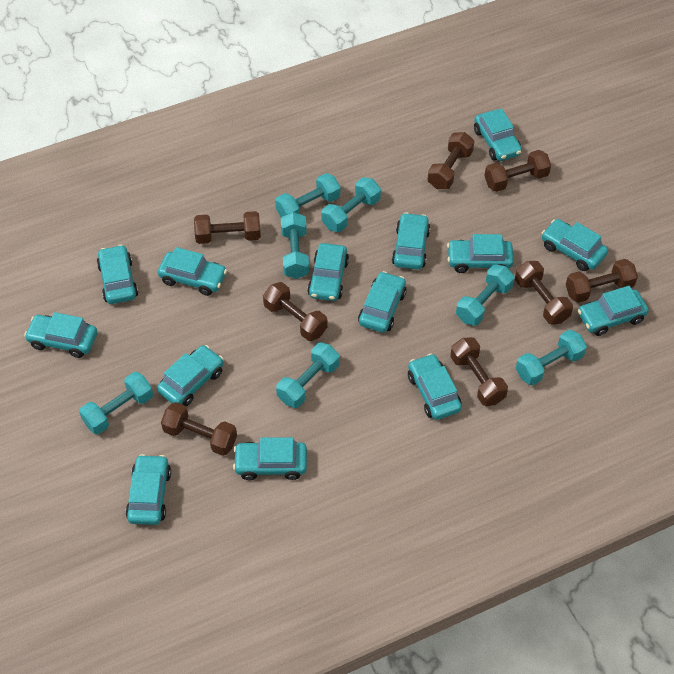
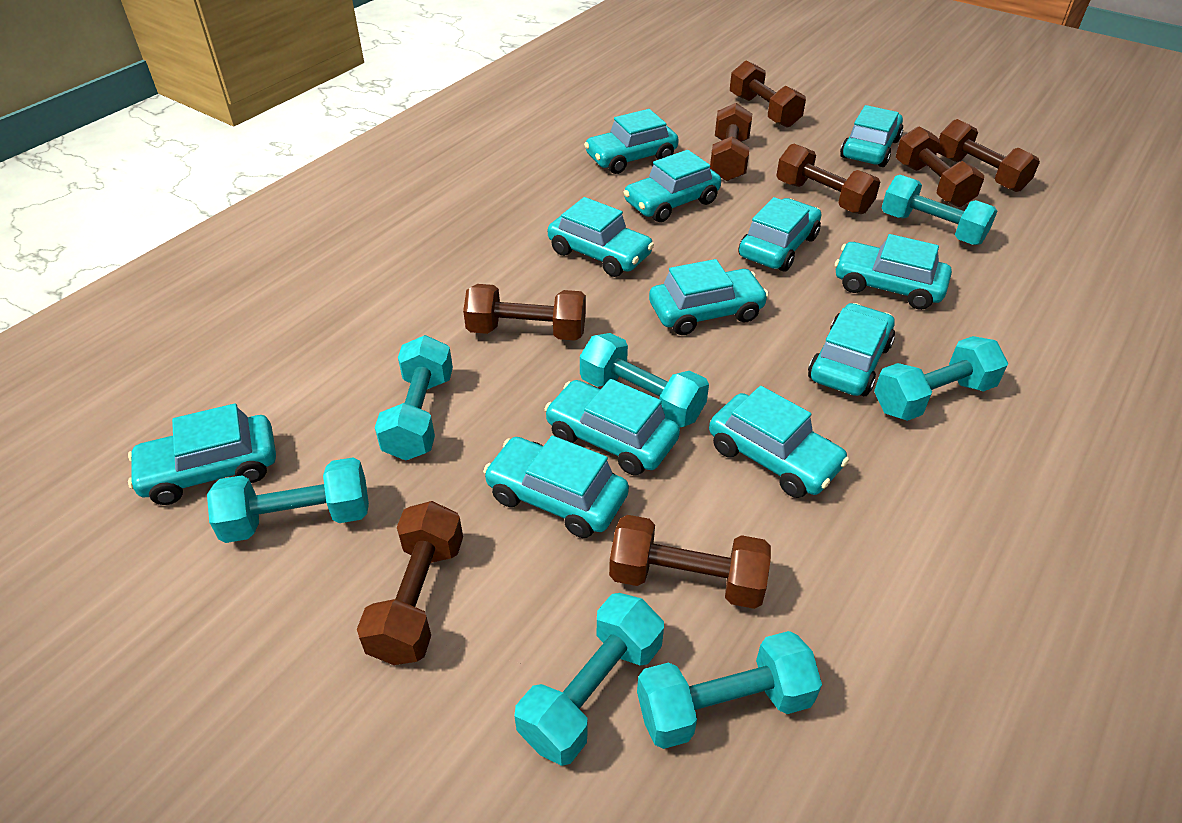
turquoise car: 14 -> 12

